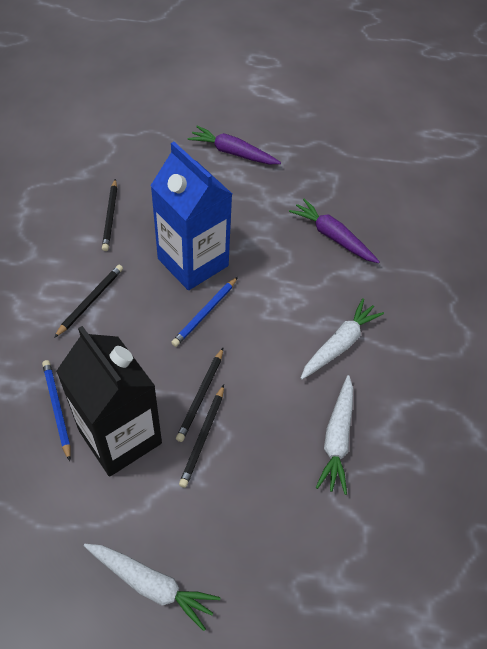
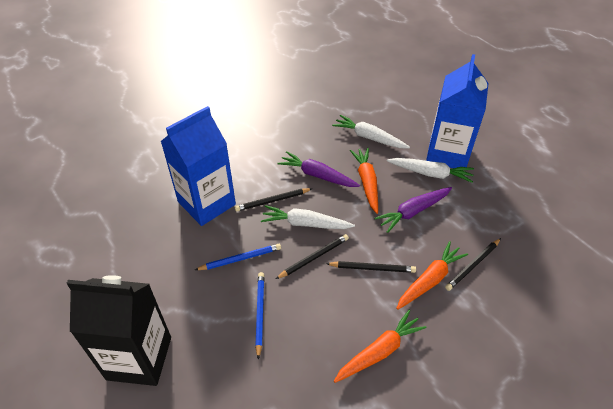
blue carton: 1 -> 2
orange carrot: 0 -> 3

